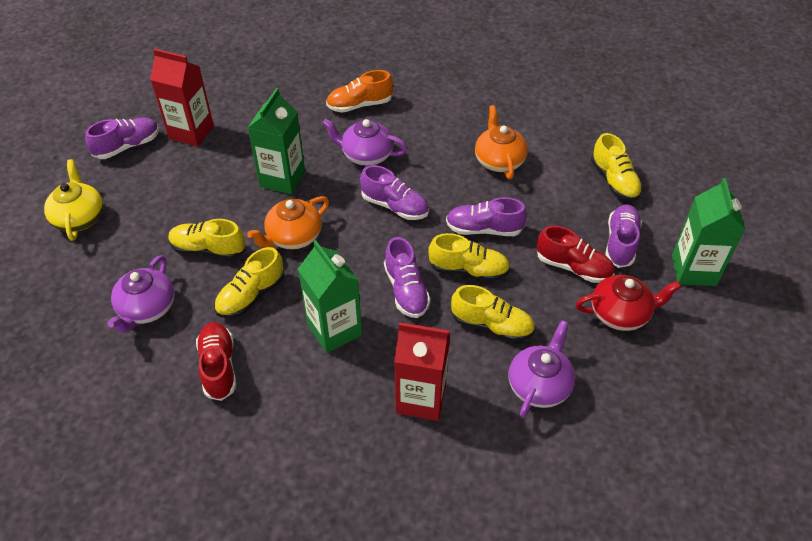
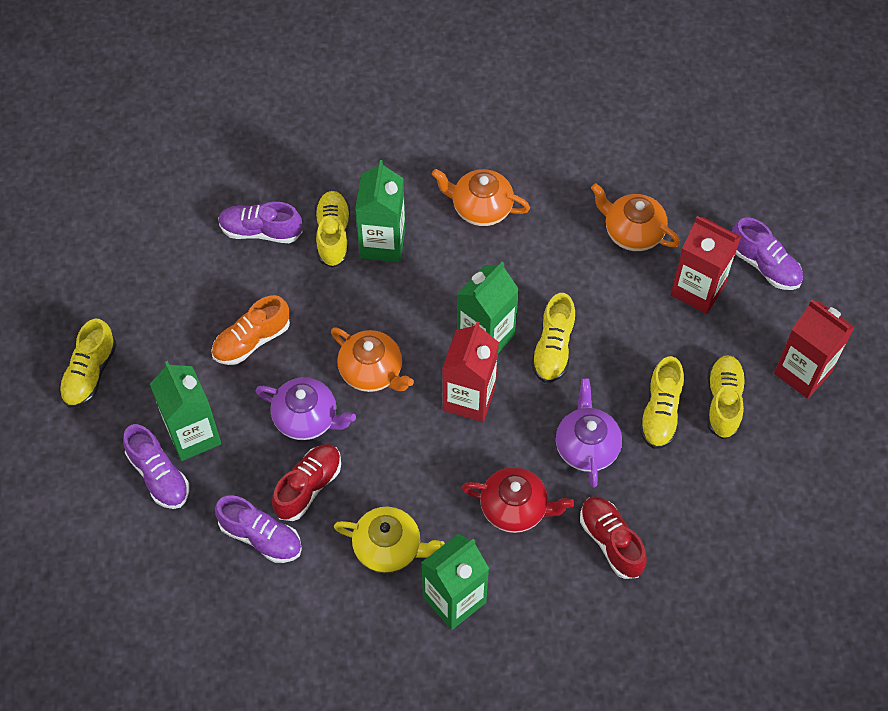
green carton: 3 -> 4
orange teapot: 2 -> 3
purple shoe: 5 -> 4
purple teapot: 3 -> 2
red carton: 2 -> 3

